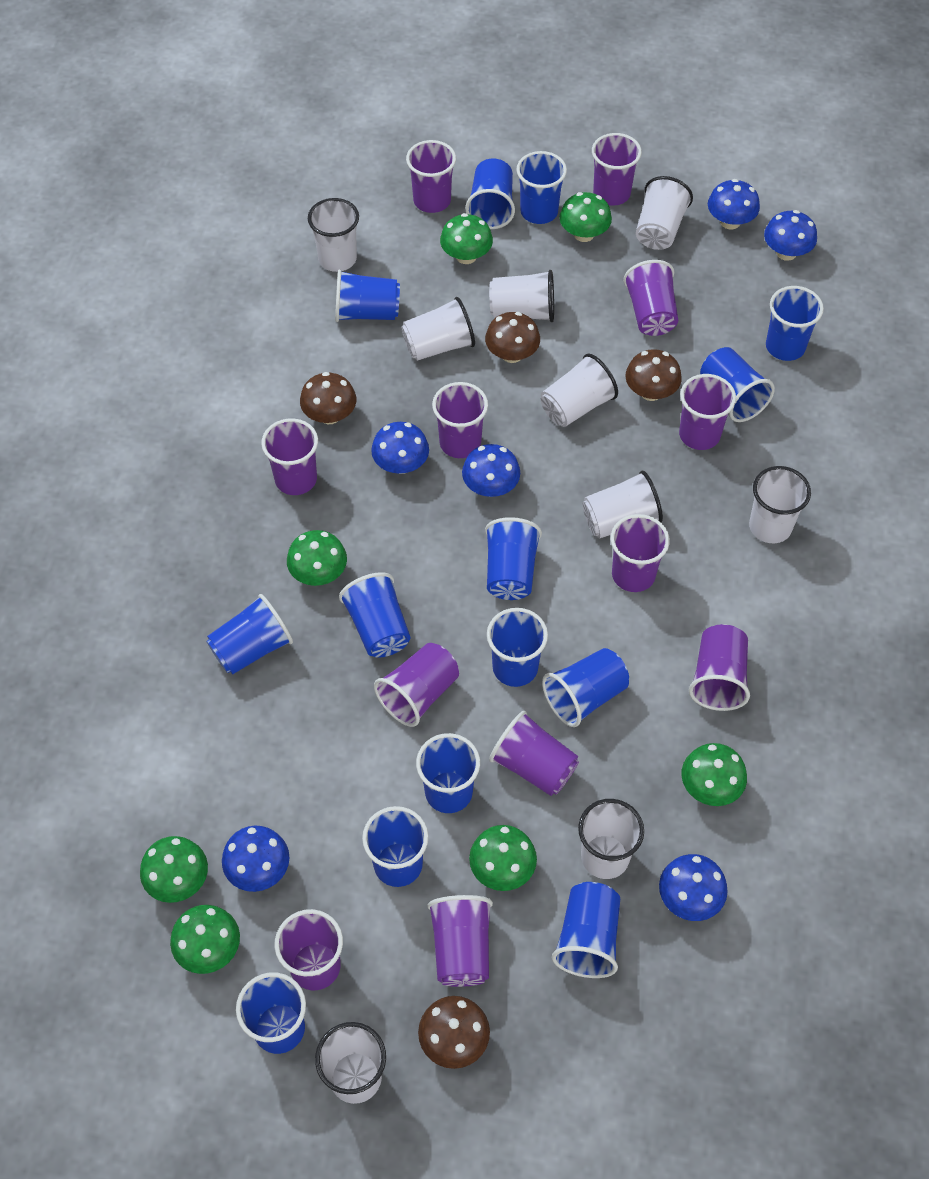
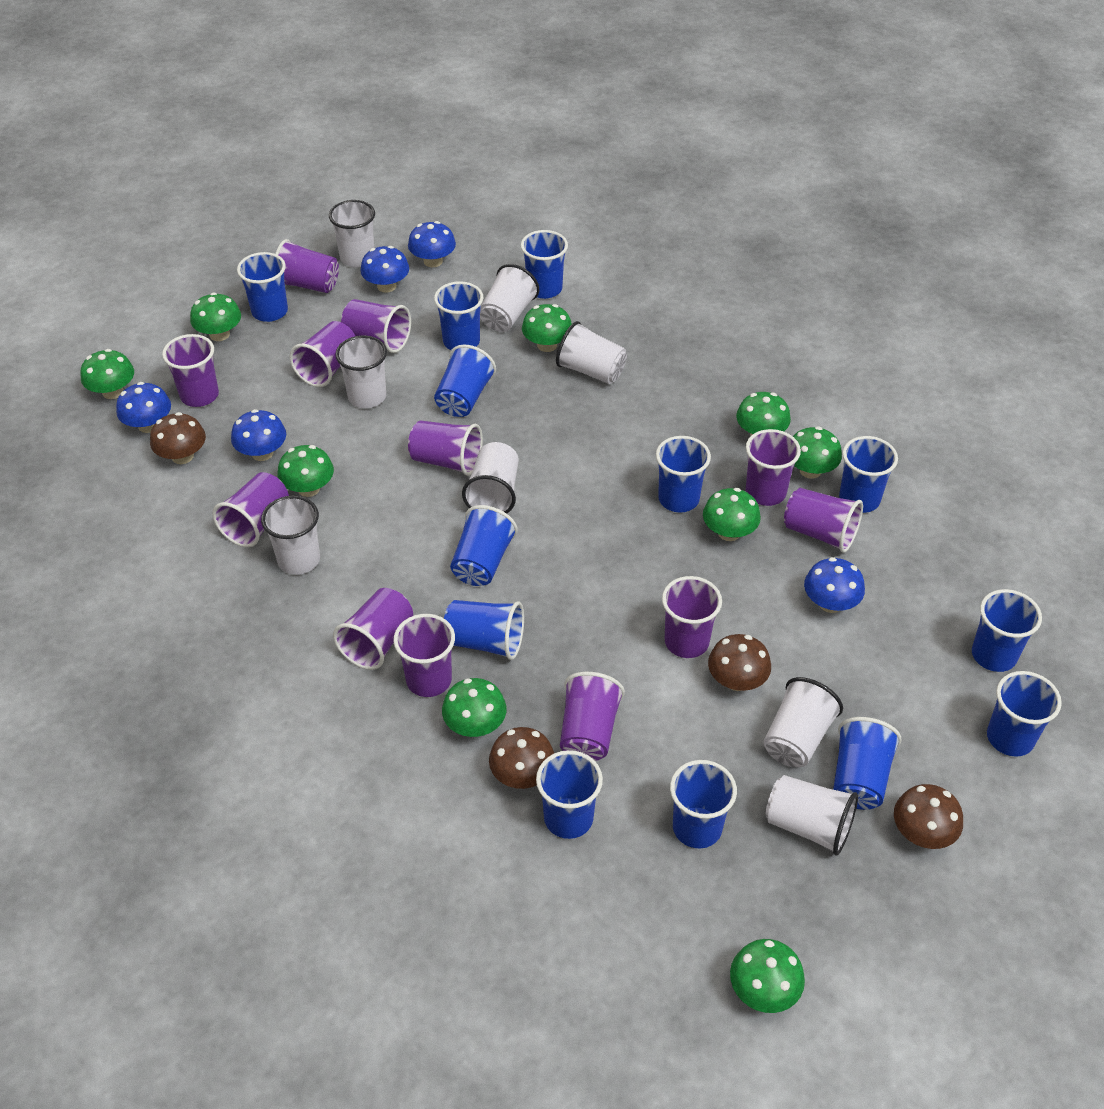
blue cup: 14 -> 13
blue mushroom: 6 -> 5
green mushroom: 7 -> 9
white cup: 9 -> 8

